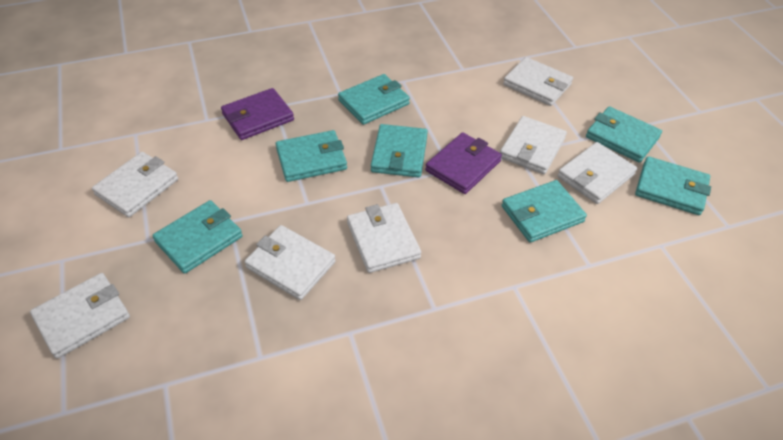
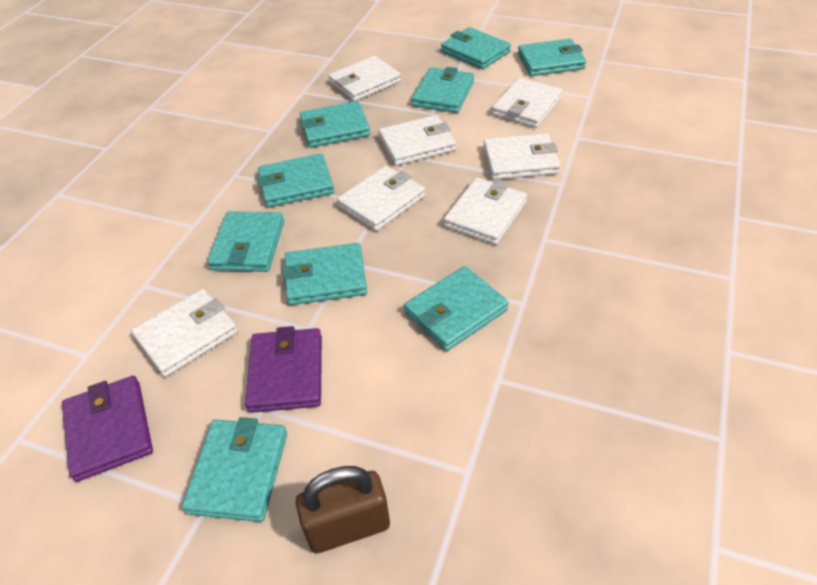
brown padlock: 0 -> 1
turquoise wallet: 7 -> 9

